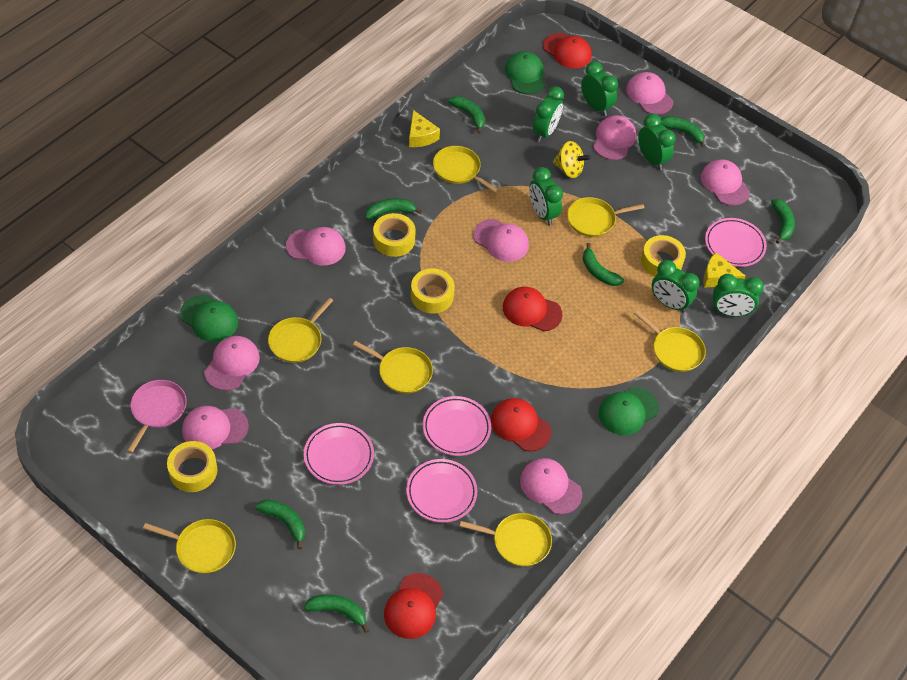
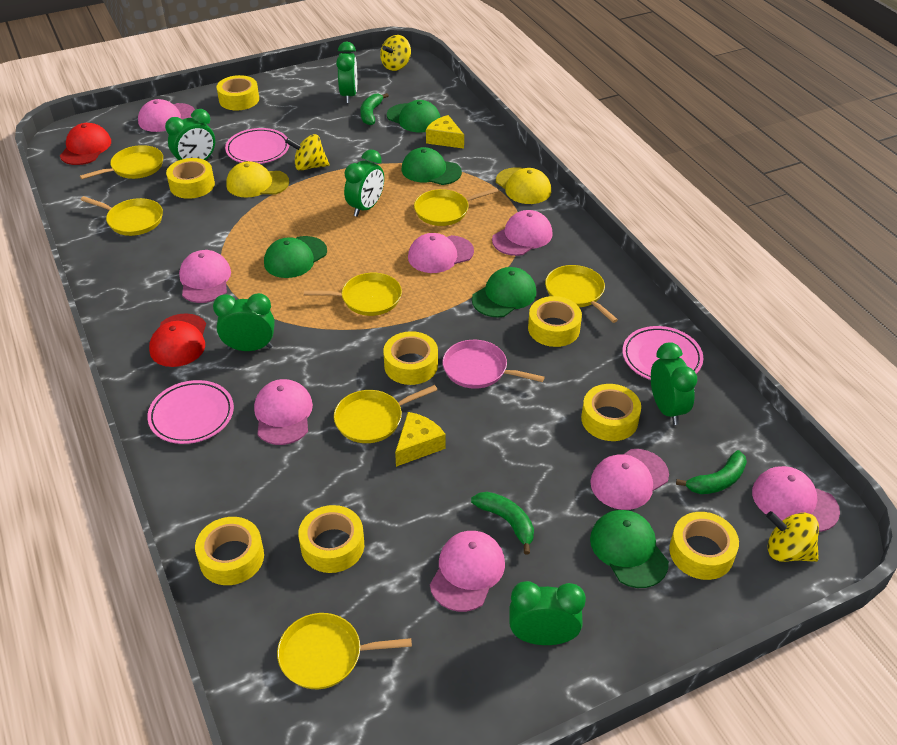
green banana: 7 -> 3
green cap: 3 -> 5
pink plate: 4 -> 3
red cap: 4 -> 2
yellow cap: 0 -> 2
yellow spinning top: 1 -> 3
yellow tape: 4 -> 8

